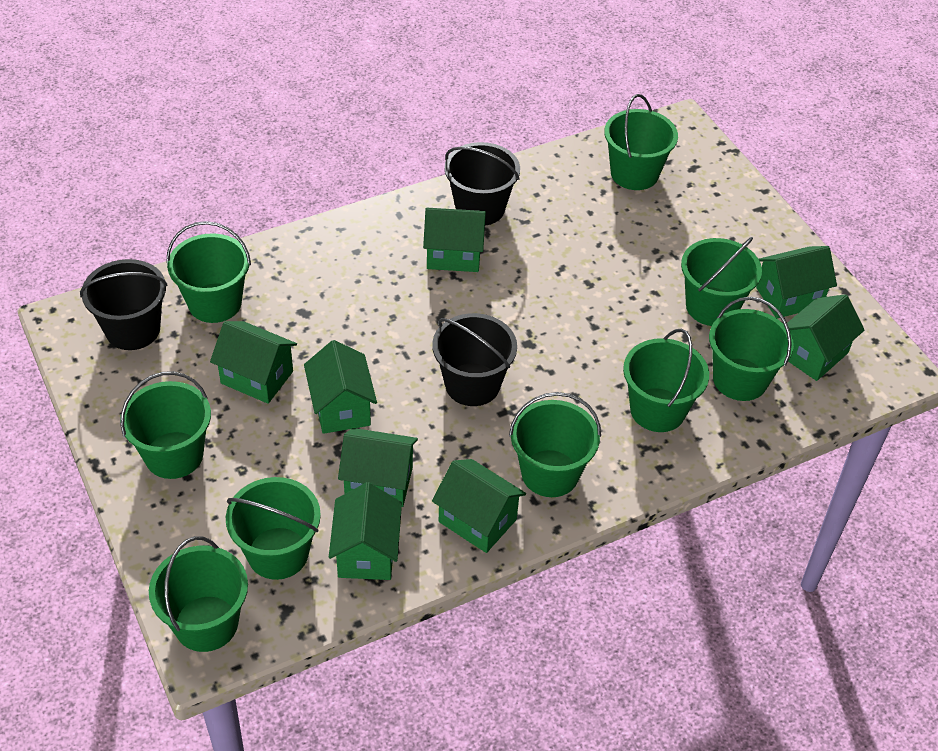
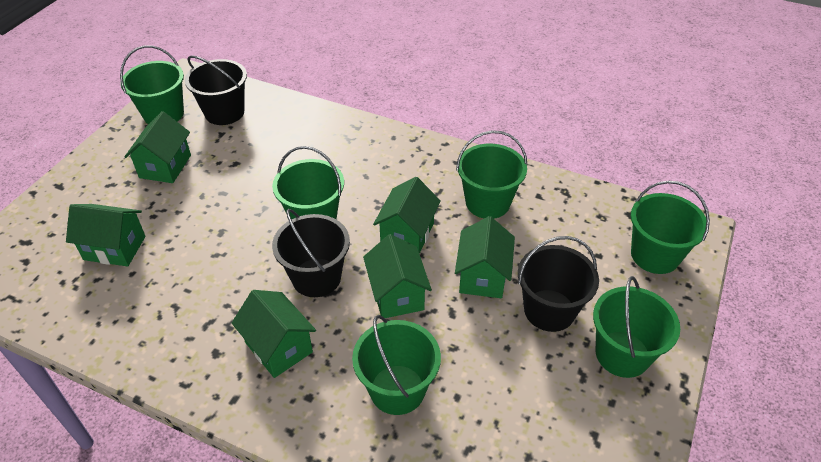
green bucket: 9 -> 6
green house: 8 -> 6

